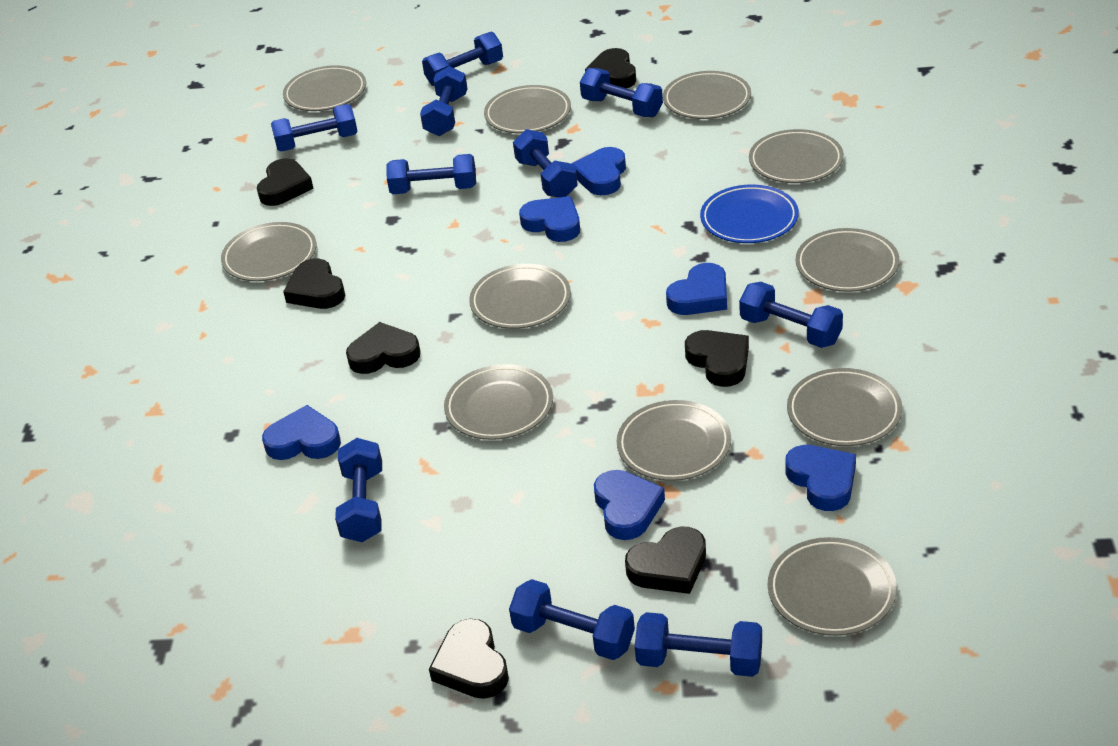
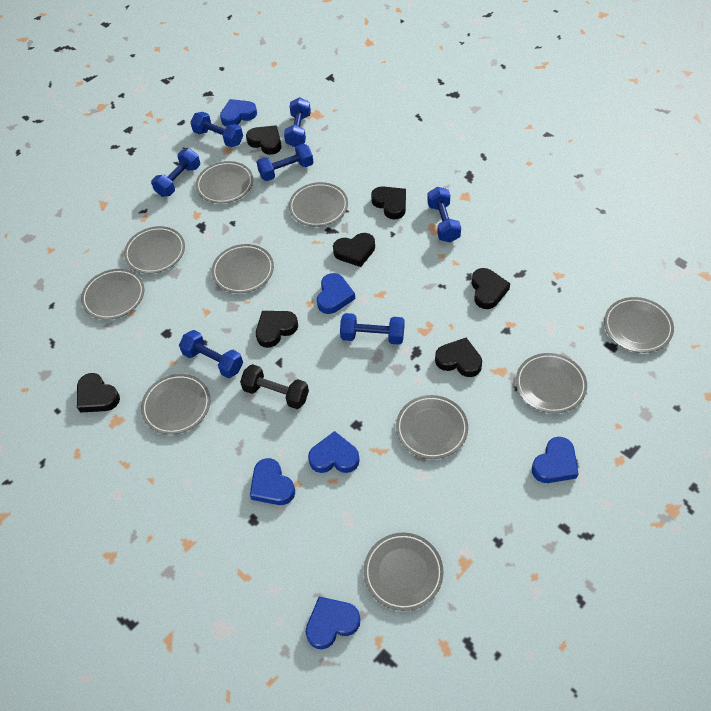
black dumbbell: 0 -> 1
blue dumbbell: 10 -> 7
blue plate: 1 -> 0
grey plate: 11 -> 10

